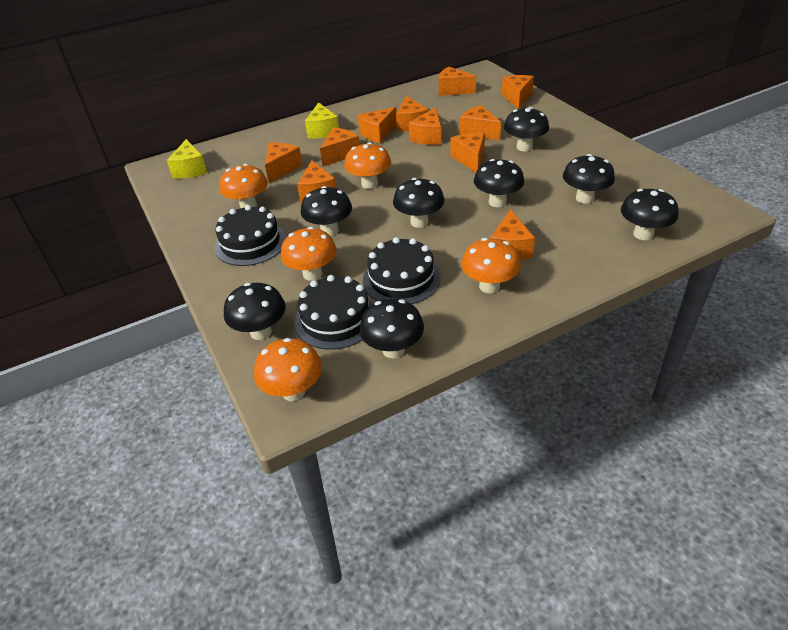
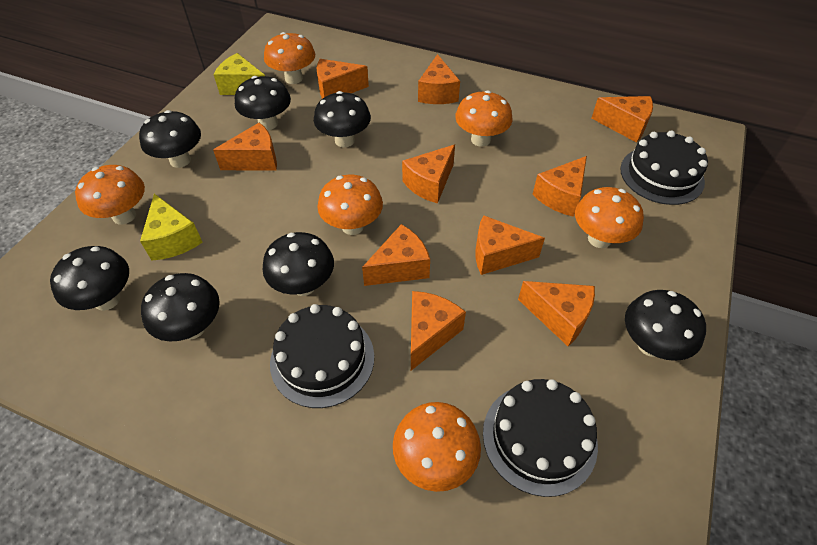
black mushroom: 8 -> 7
orange cheese: 11 -> 10
orange mushroom: 5 -> 6

